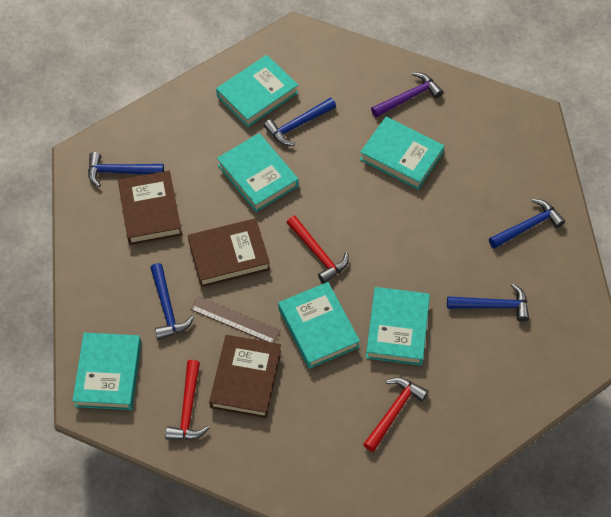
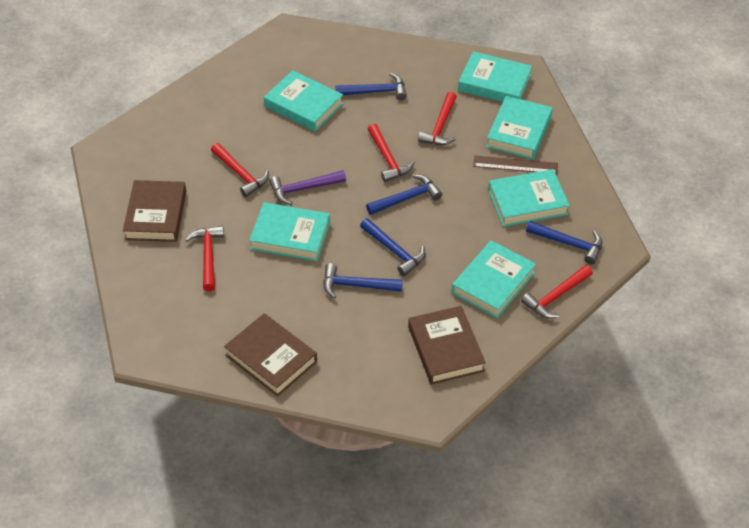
red hammer: 3 -> 5

